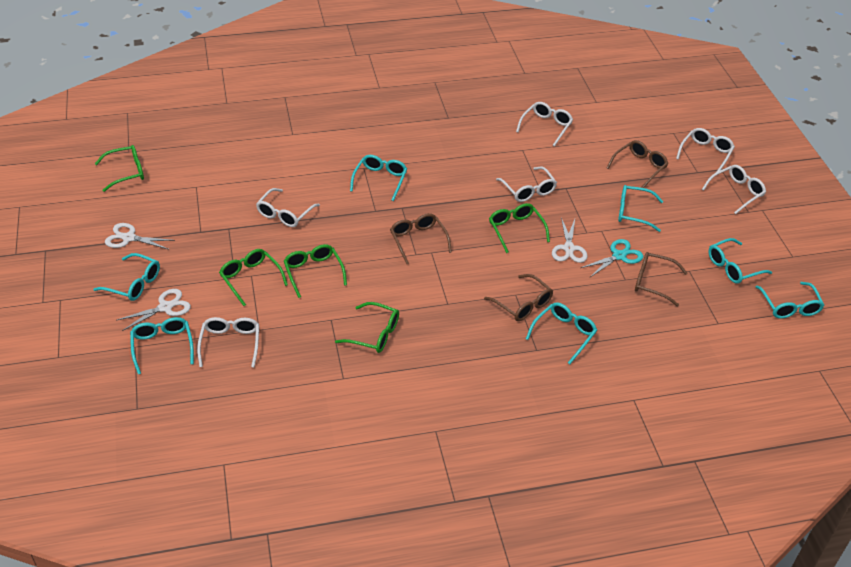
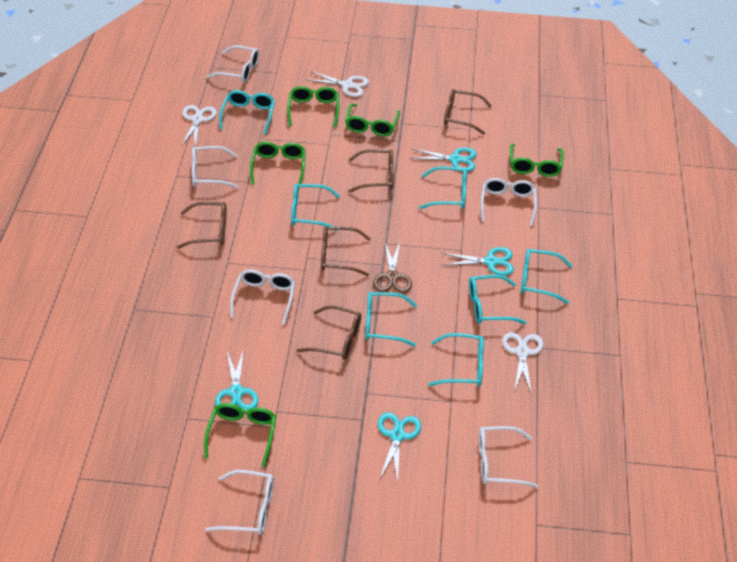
brown glasses: 4 -> 5
brown scissors: 0 -> 1
turquoise scissors: 1 -> 4

